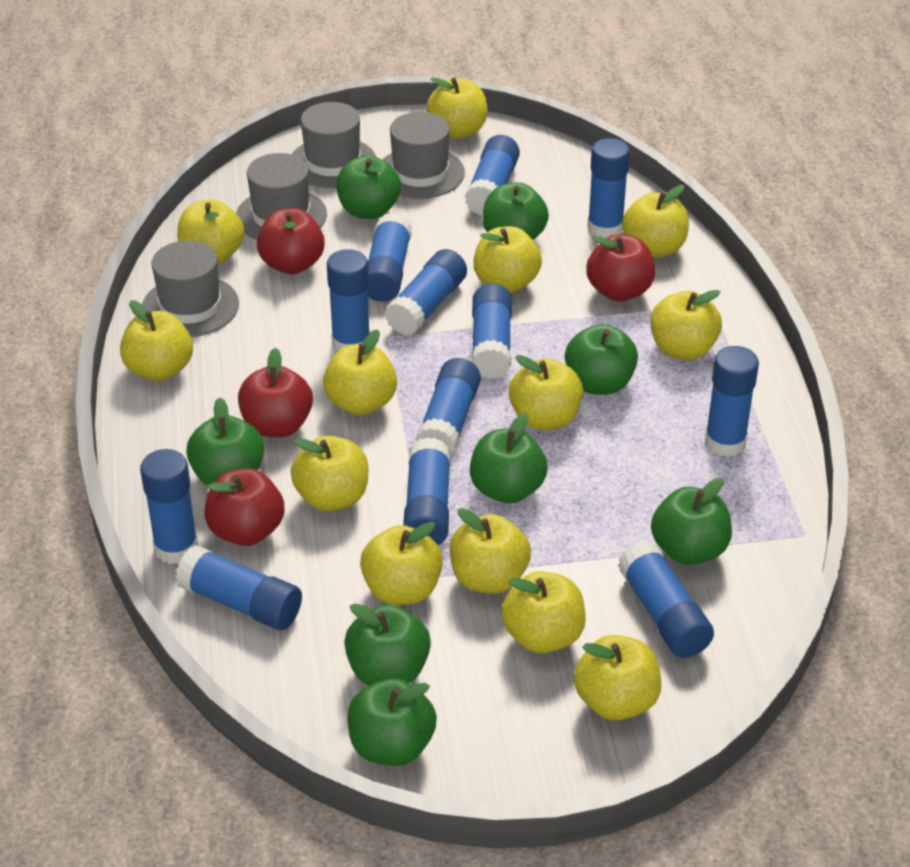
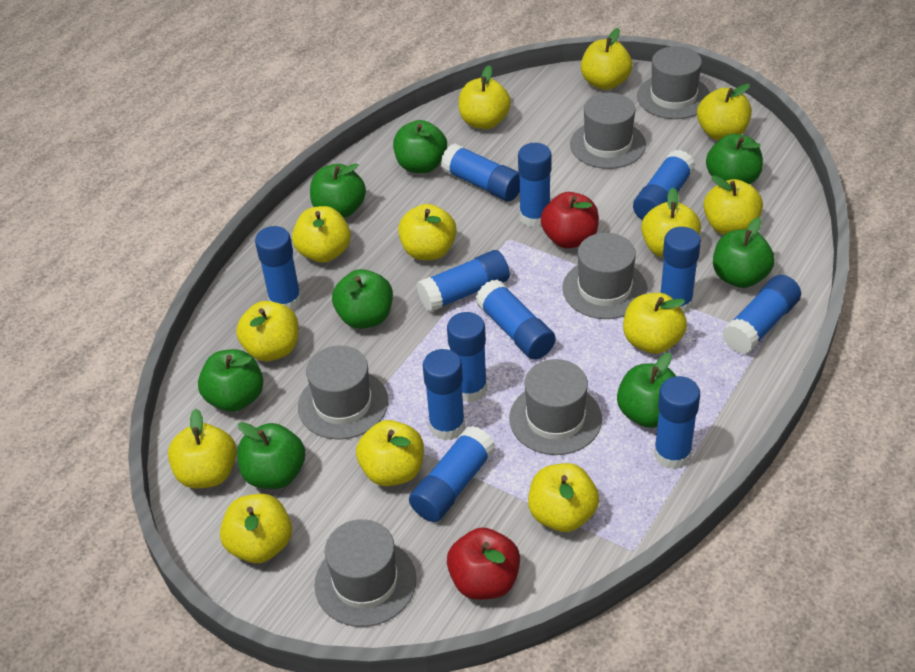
grey hat: 4 -> 6
red apple: 4 -> 2

